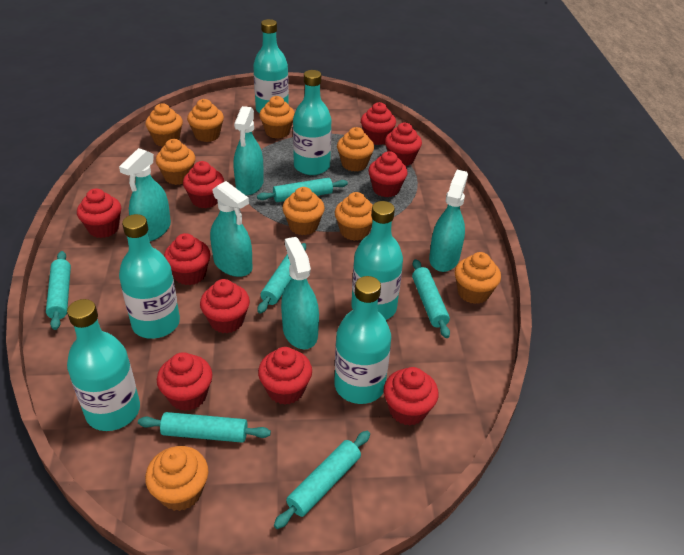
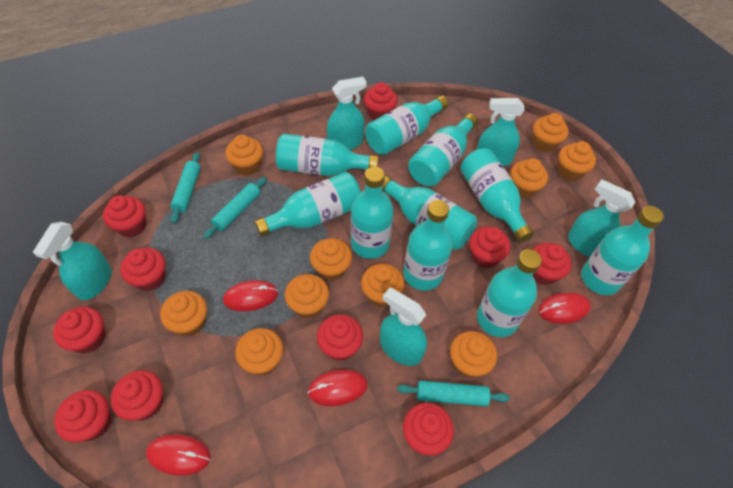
orange cupcake: 9 -> 10
red mouse: 0 -> 4
turquoise bottle: 6 -> 10
turquoise rolling pin: 6 -> 3

